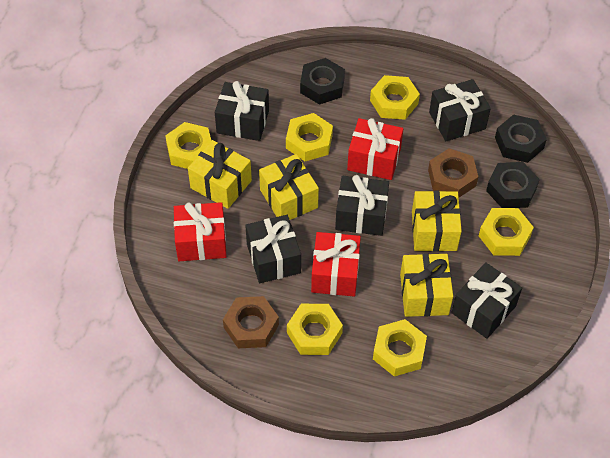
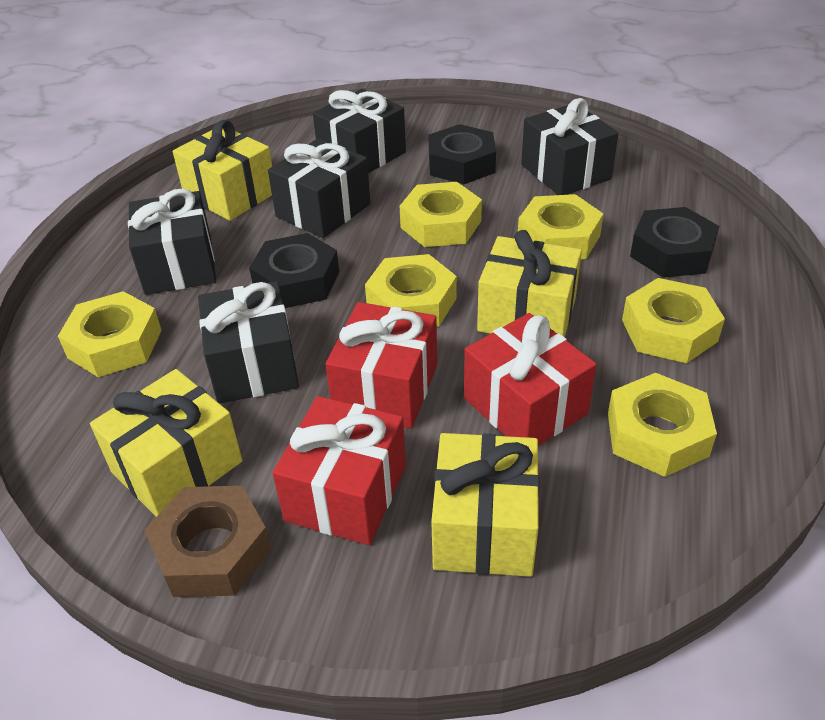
brown nut: 2 -> 1

